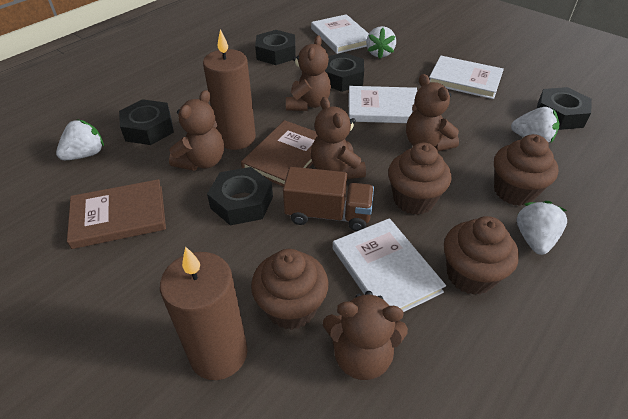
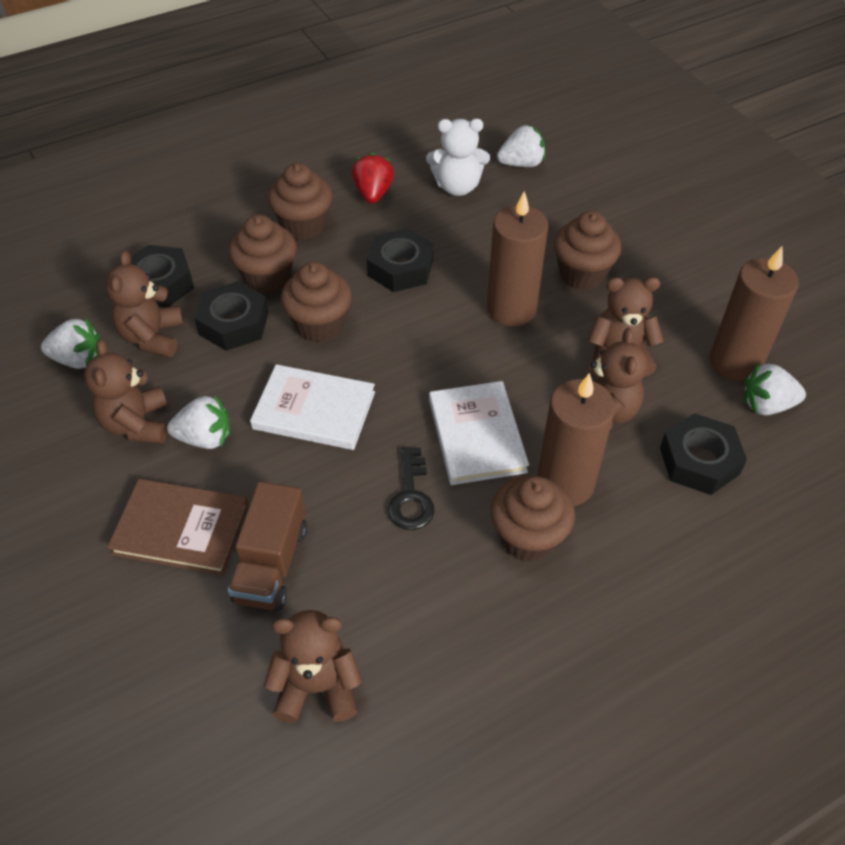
black key: 0 -> 1
black nut: 5 -> 4
brown book: 2 -> 1
brown candle: 2 -> 3
brown cupcake: 4 -> 5
red strawberry: 0 -> 1
white book: 4 -> 2
white teddy bear: 0 -> 1

